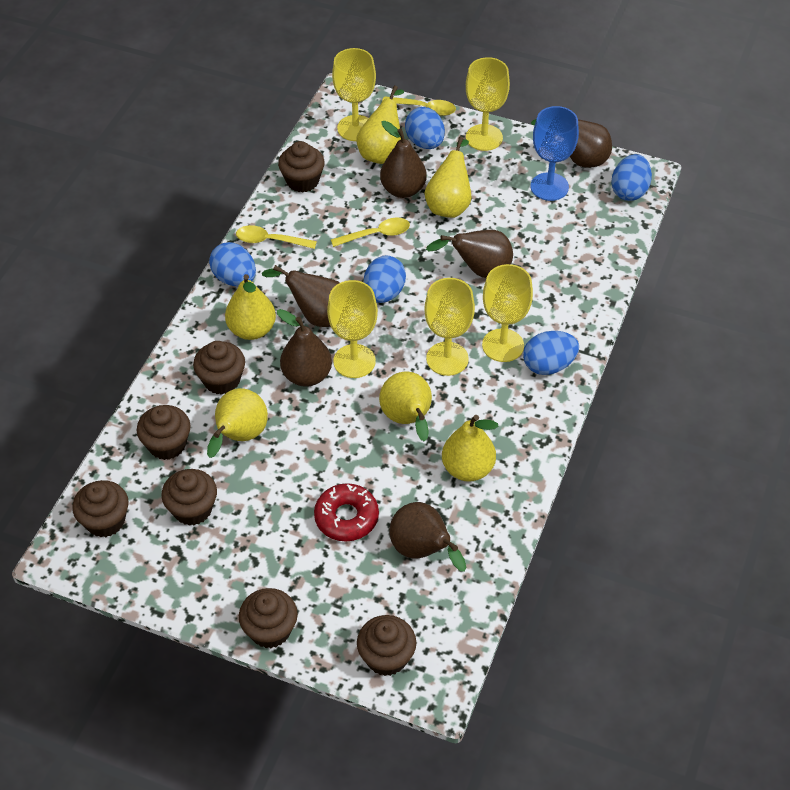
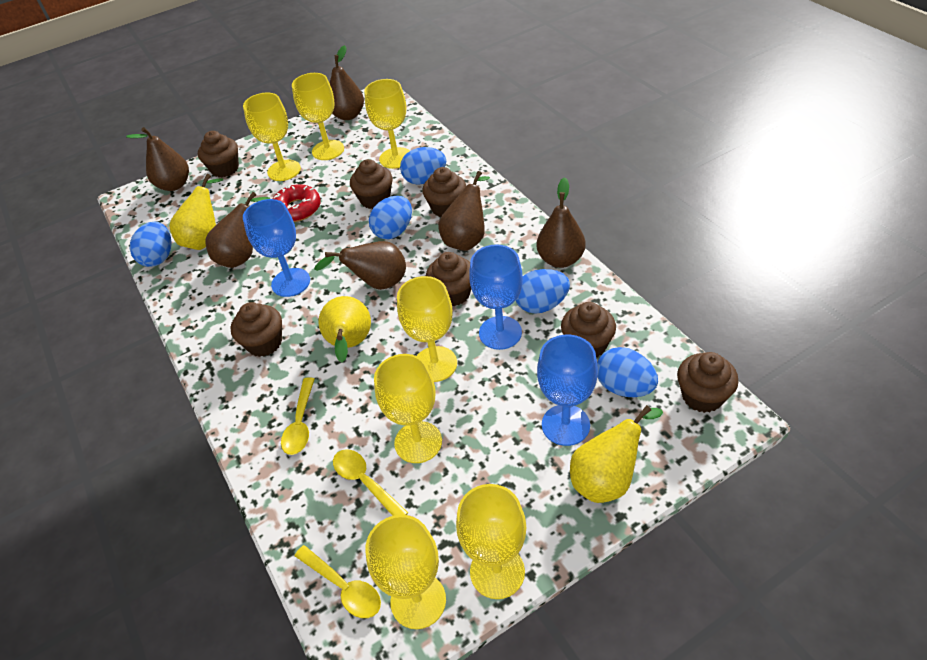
blue goblet: 1 -> 3
yellow goblet: 5 -> 7
yellow pear: 6 -> 3

